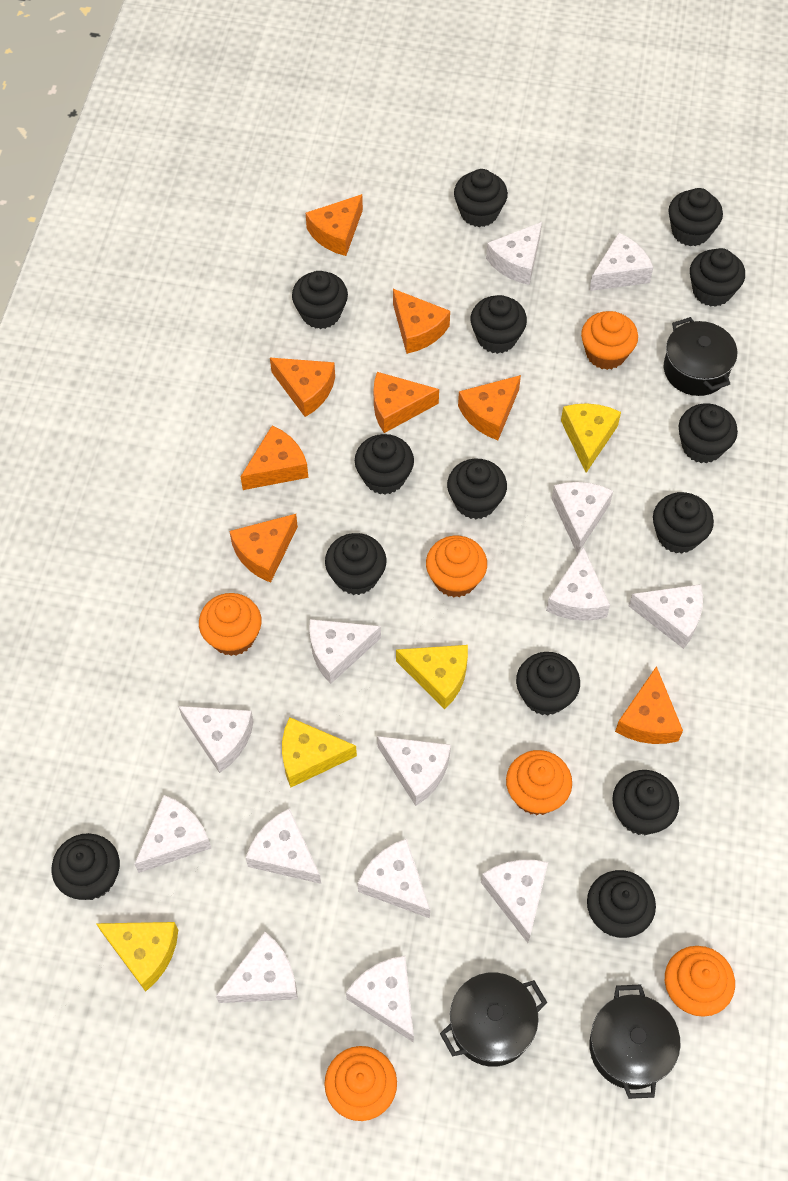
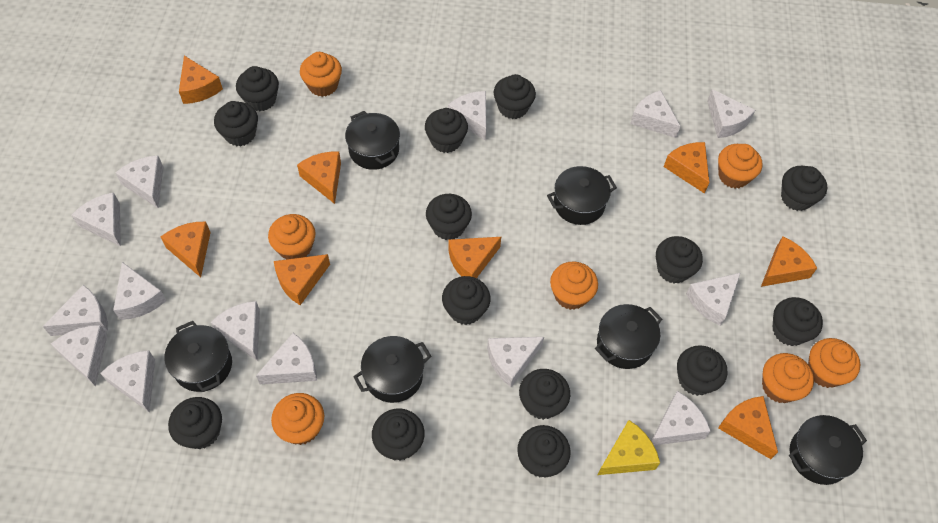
black pot: 3 -> 6
orange cupcake: 6 -> 7
yellow cheese: 4 -> 1

